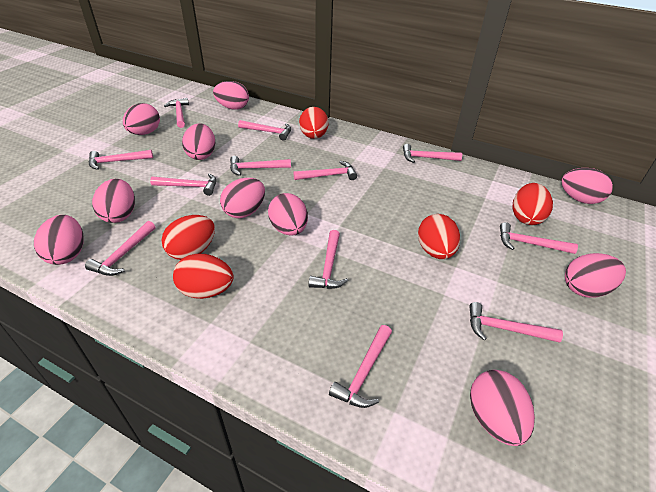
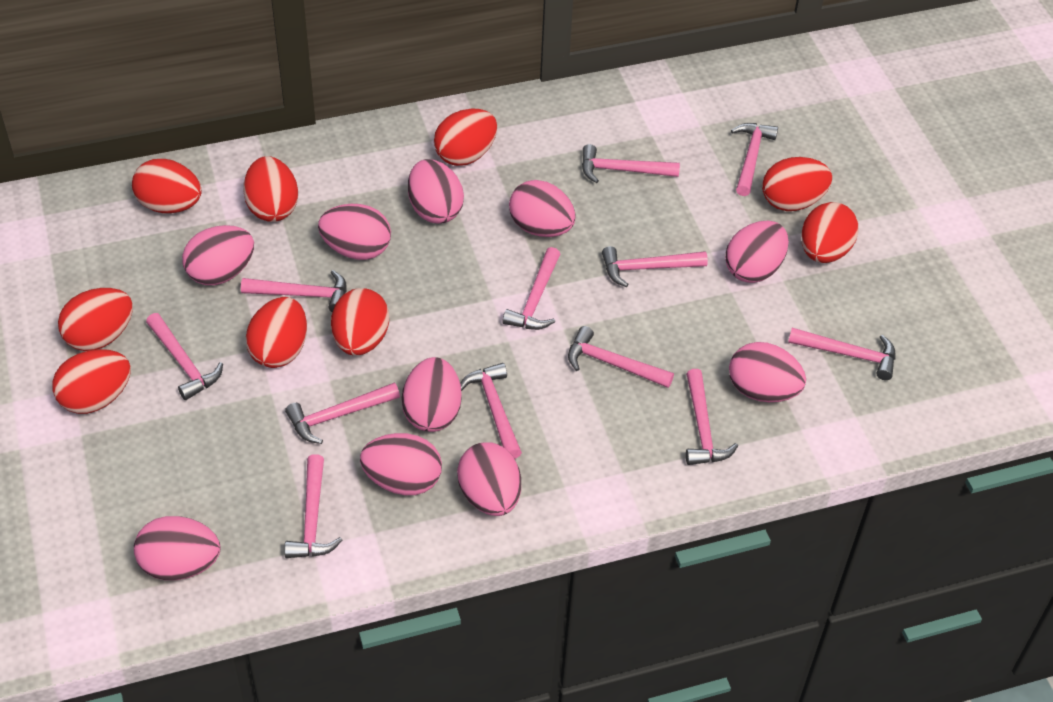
red egg: 5 -> 9

